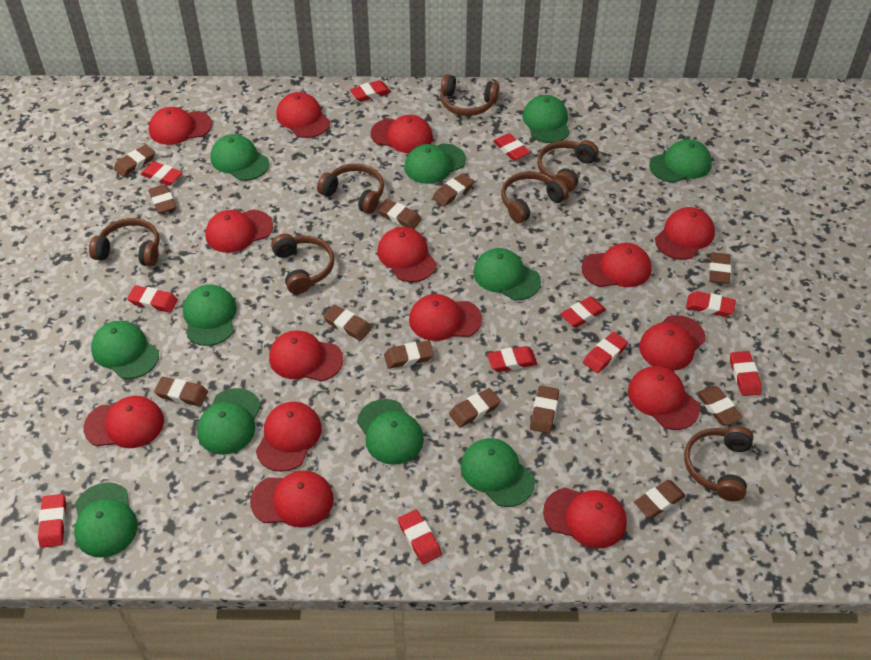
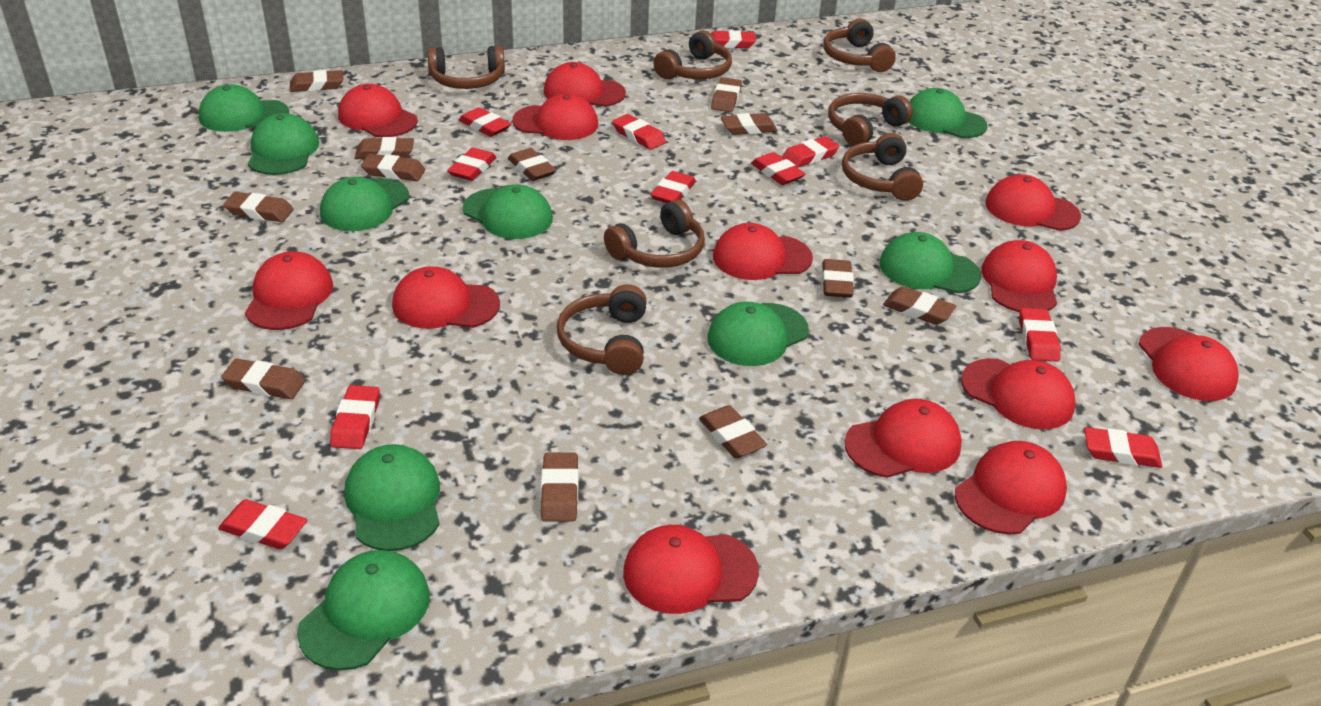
green cap: 11 -> 9
red cap: 15 -> 13

